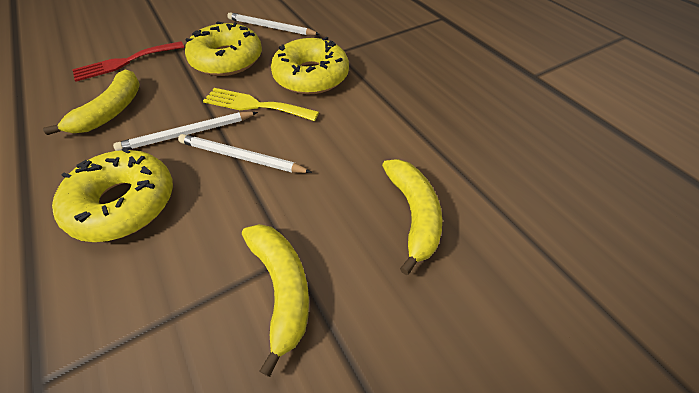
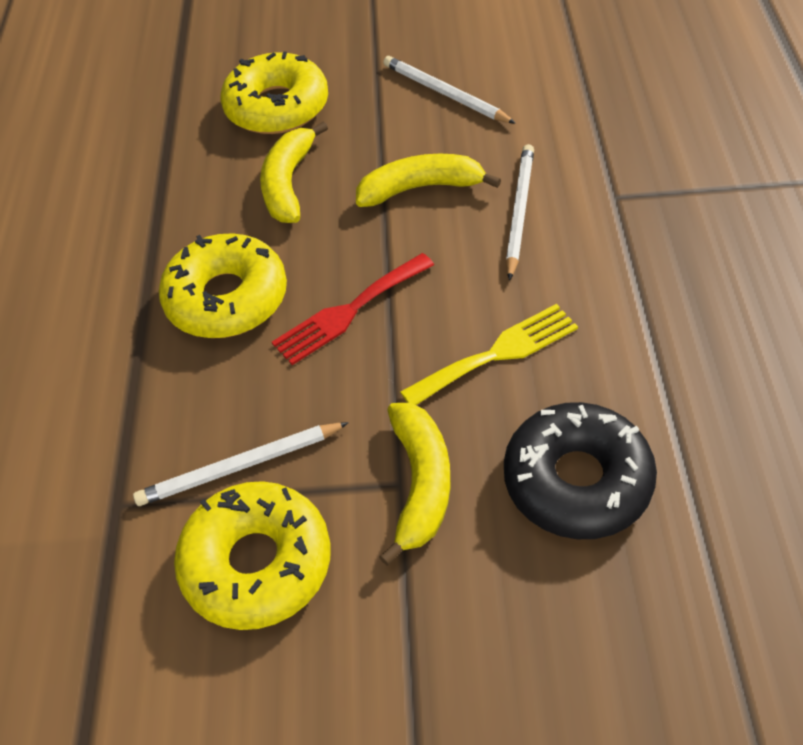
black donut: 0 -> 1

